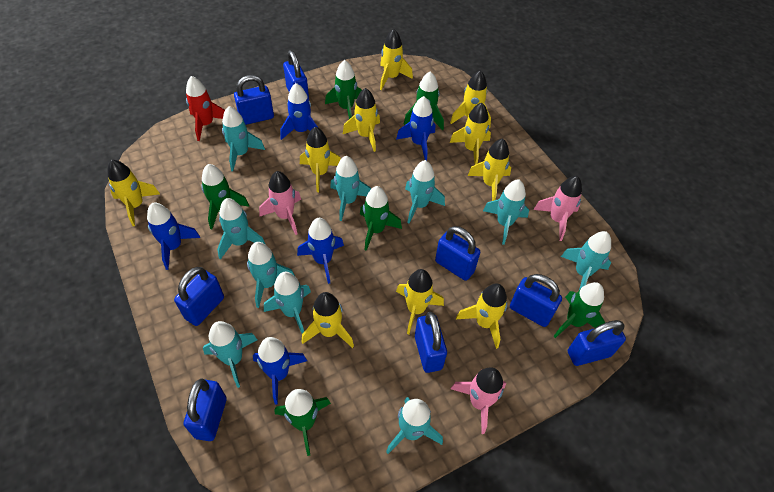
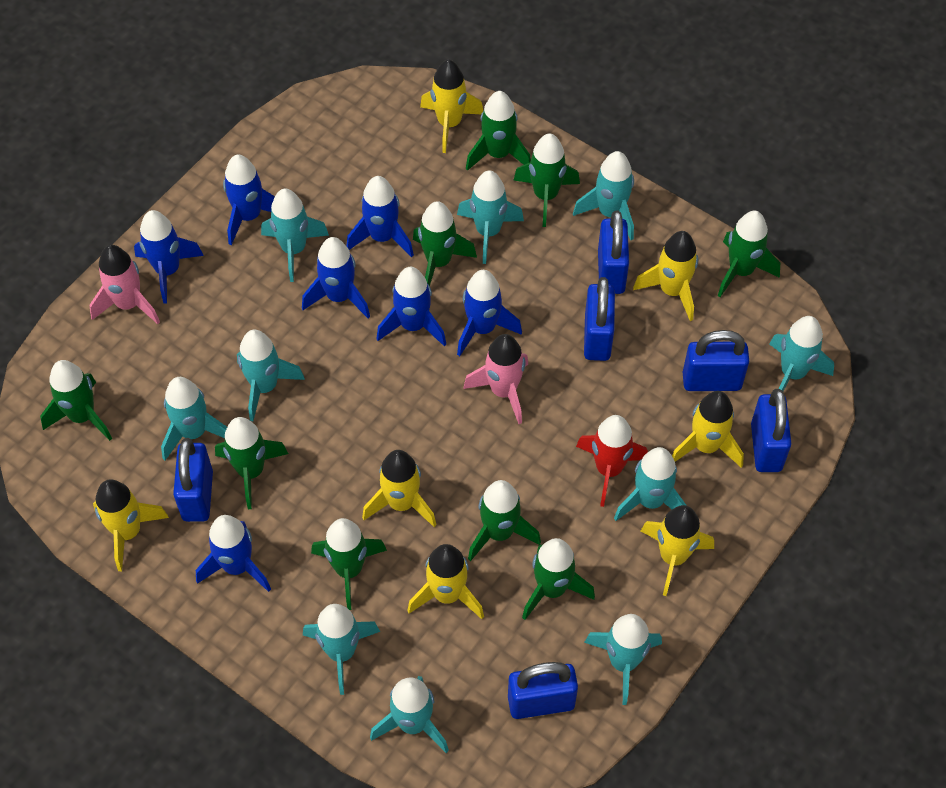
blue padlock: 8 -> 6
blue rocket: 5 -> 7
green rocket: 6 -> 9
pink rocket: 3 -> 2
yellow rocket: 10 -> 7

